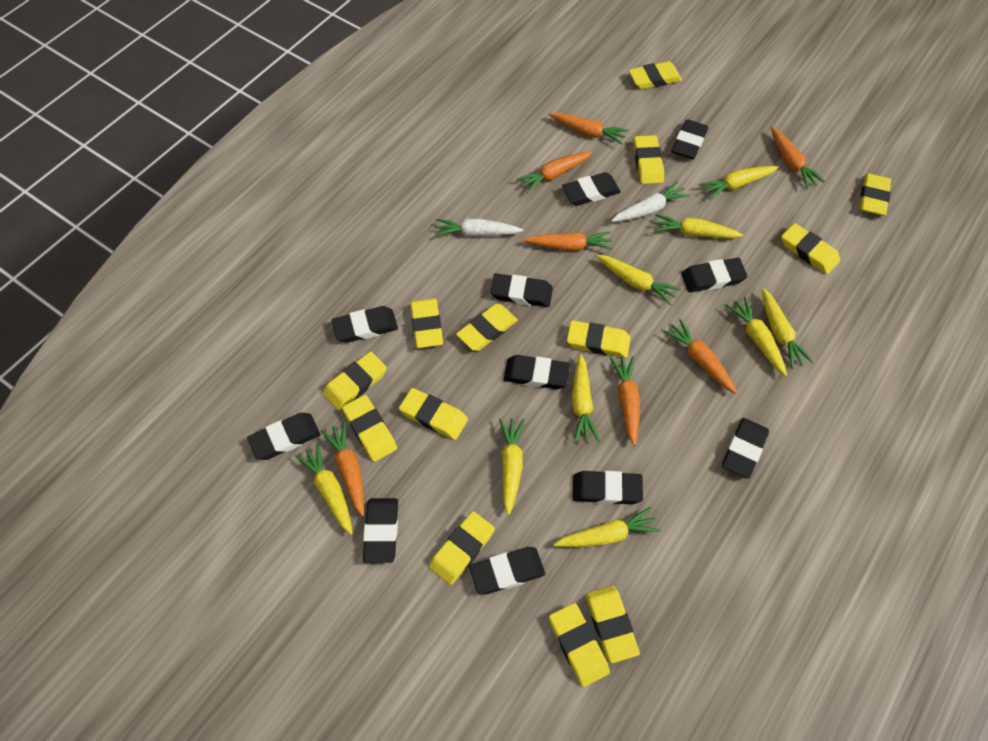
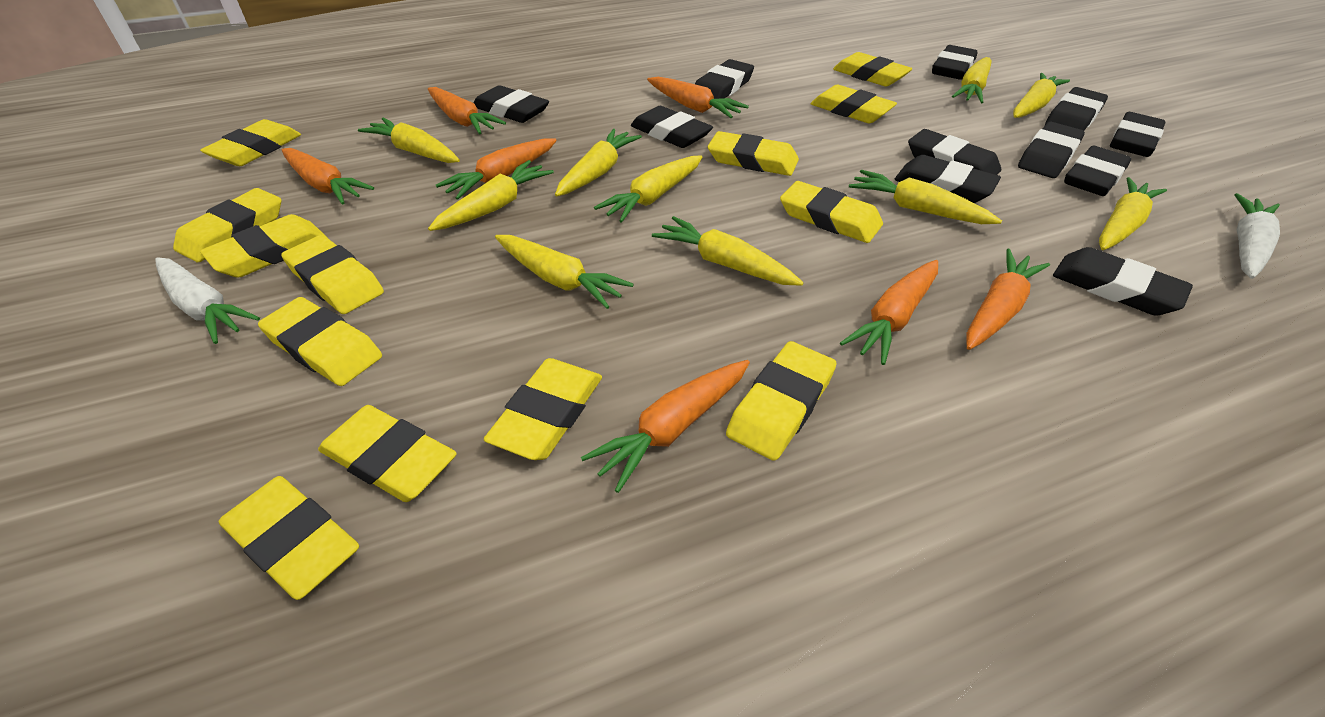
yellow carrot: 9 -> 10

